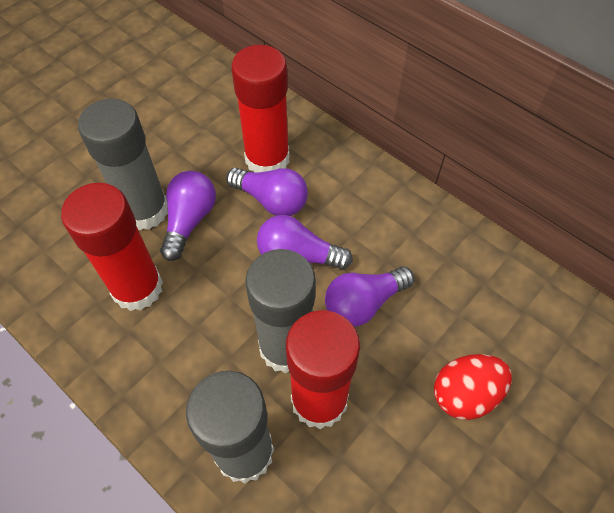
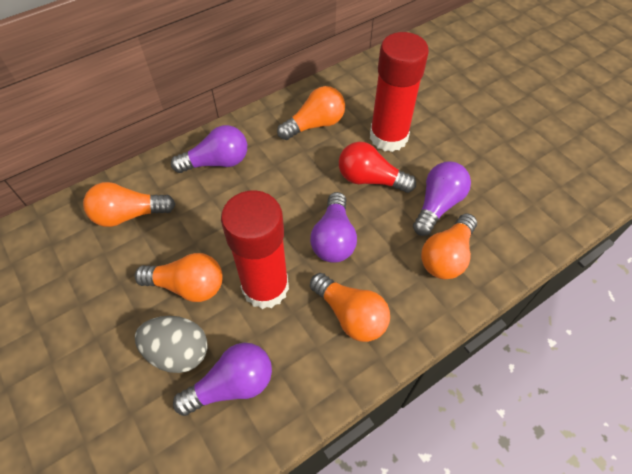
grey egg: 0 -> 1
grey glue stick: 3 -> 0
orange light bulb: 0 -> 5
red egg: 1 -> 0
red glue stick: 3 -> 2
red light bulb: 0 -> 1

